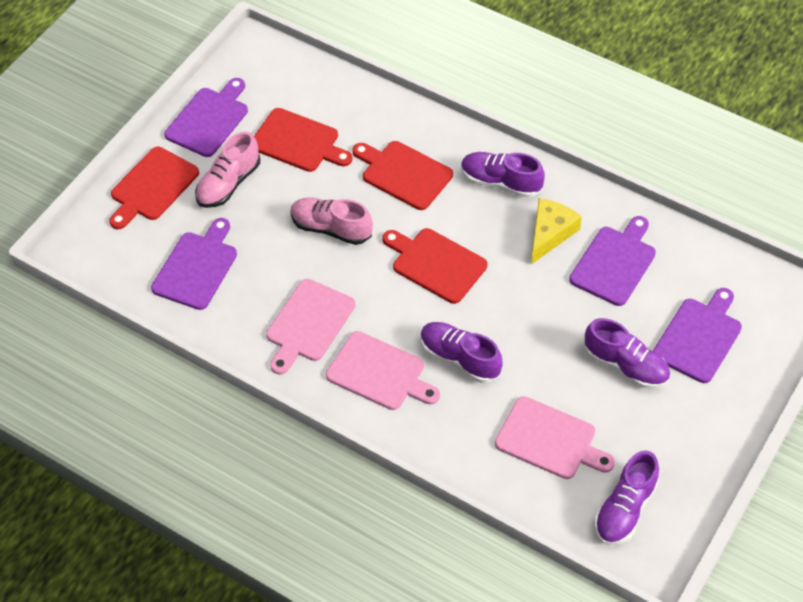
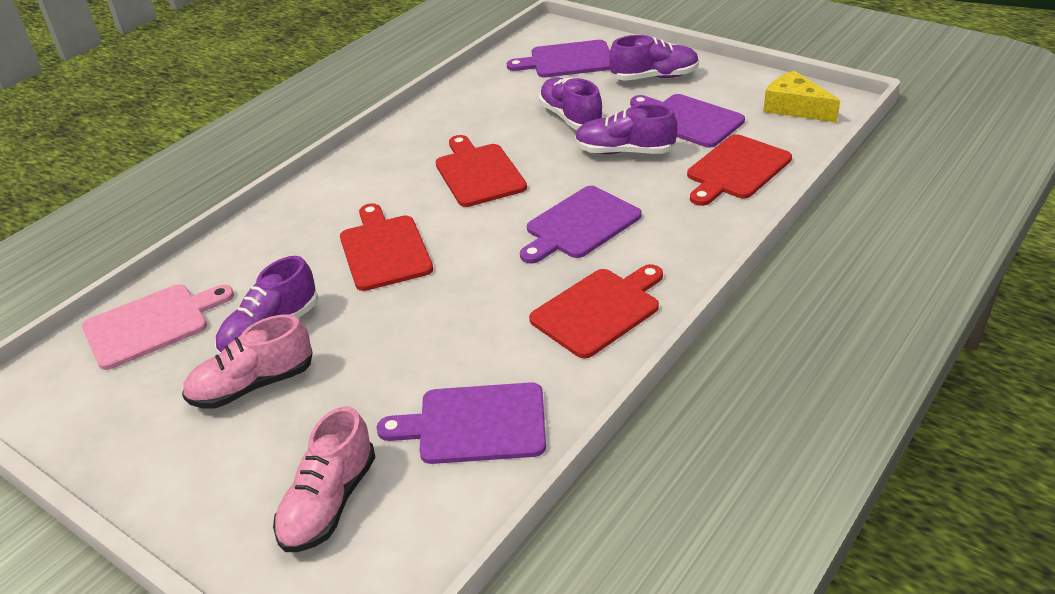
pink cutting board: 3 -> 1

